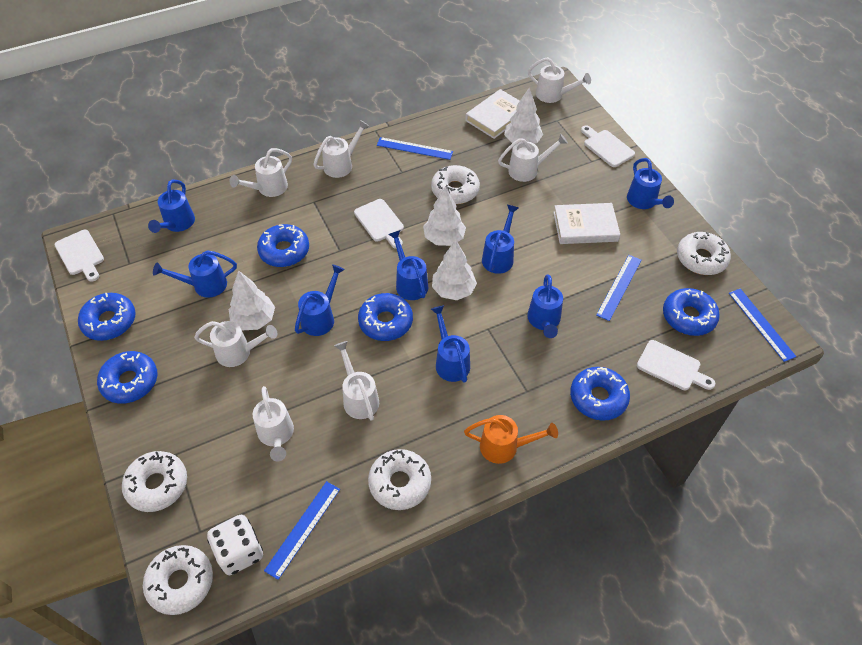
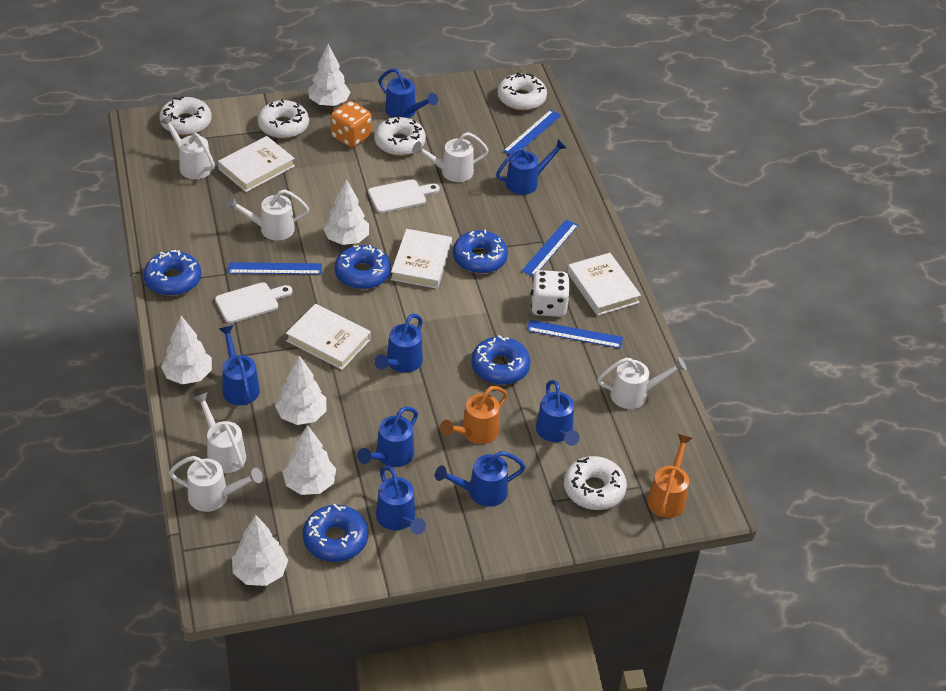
blue donut: 6 -> 5
orange dice: 0 -> 1
orange watering can: 1 -> 2
white book: 2 -> 4
white cutting board: 4 -> 2
white tree: 4 -> 6
white watering can: 7 -> 6

